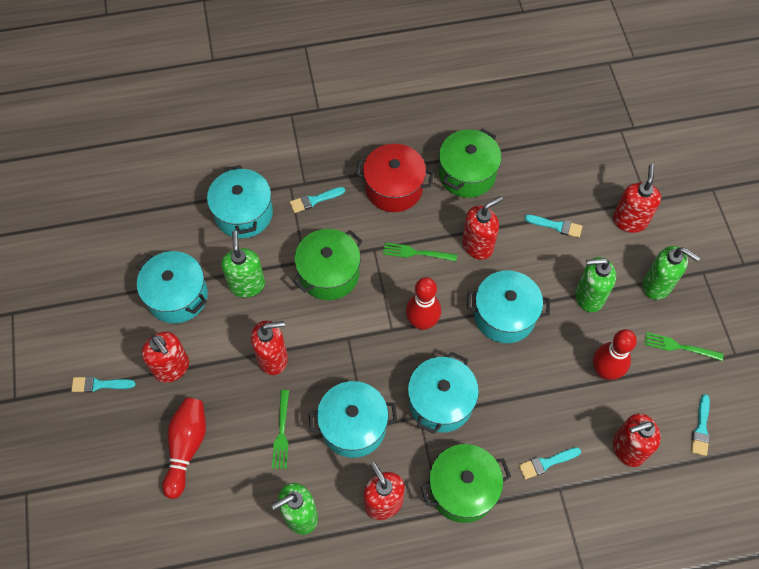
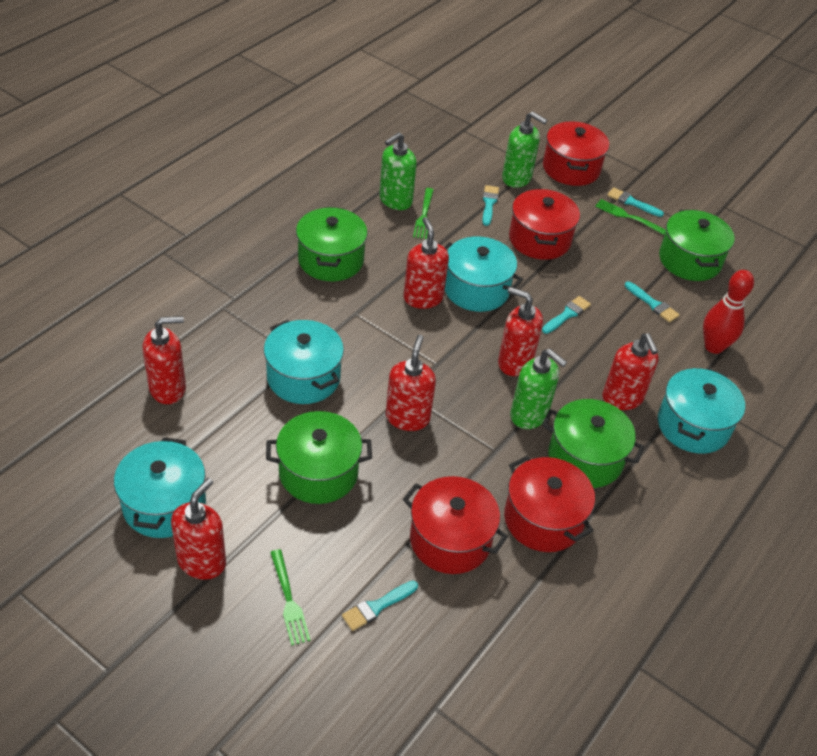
green pot: 3 -> 4
green soap dispenser: 4 -> 3
red bowling pin: 3 -> 1
red pot: 1 -> 4
turquoise pot: 5 -> 4

